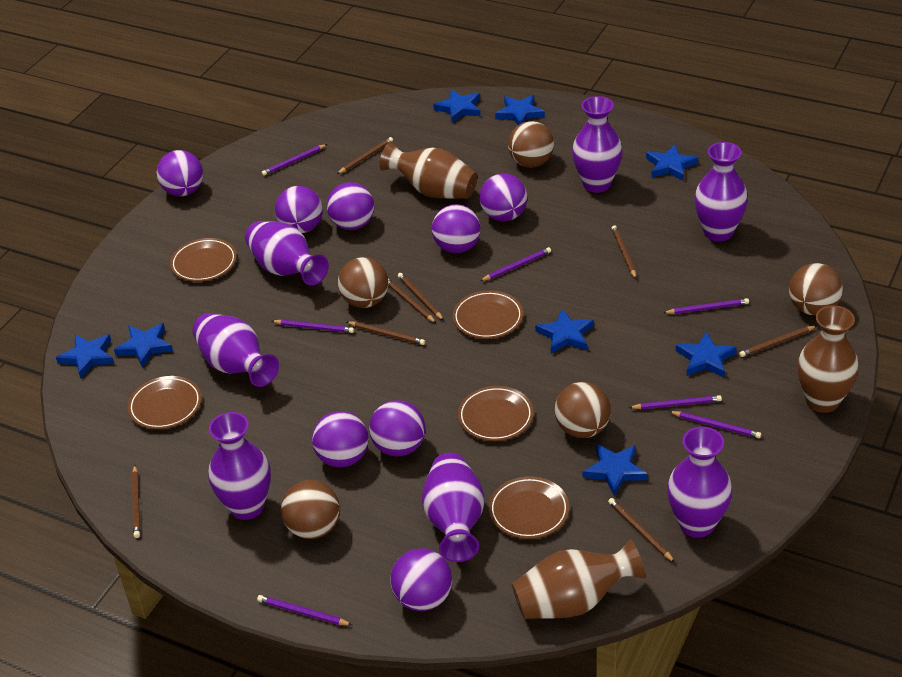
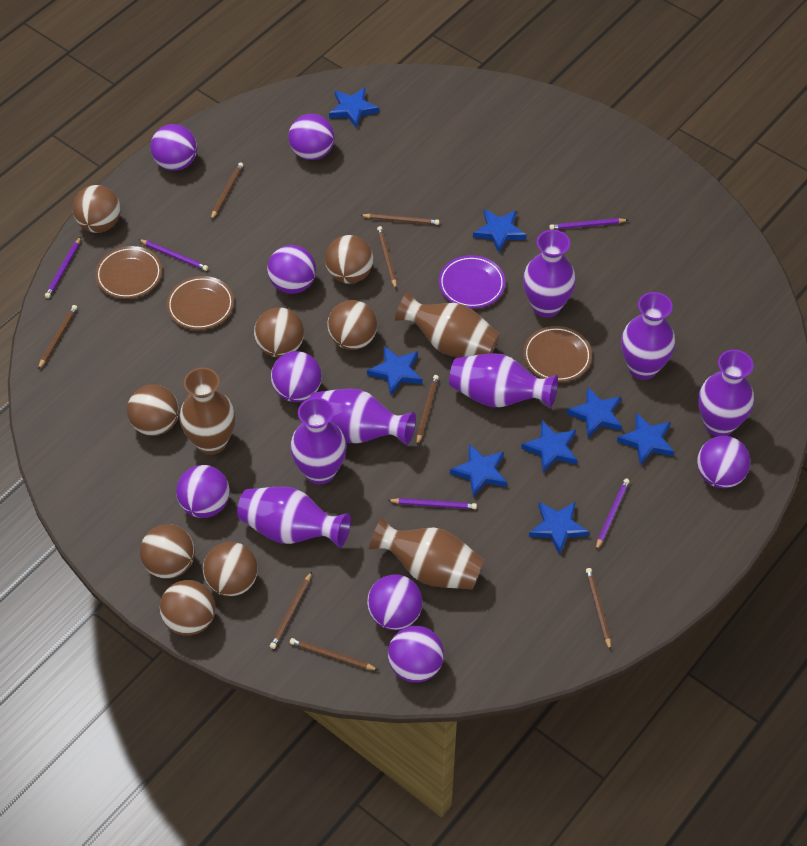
brown ball: 5 -> 8
brown plate: 5 -> 3
purple pencil: 7 -> 5
purple plate: 0 -> 1

